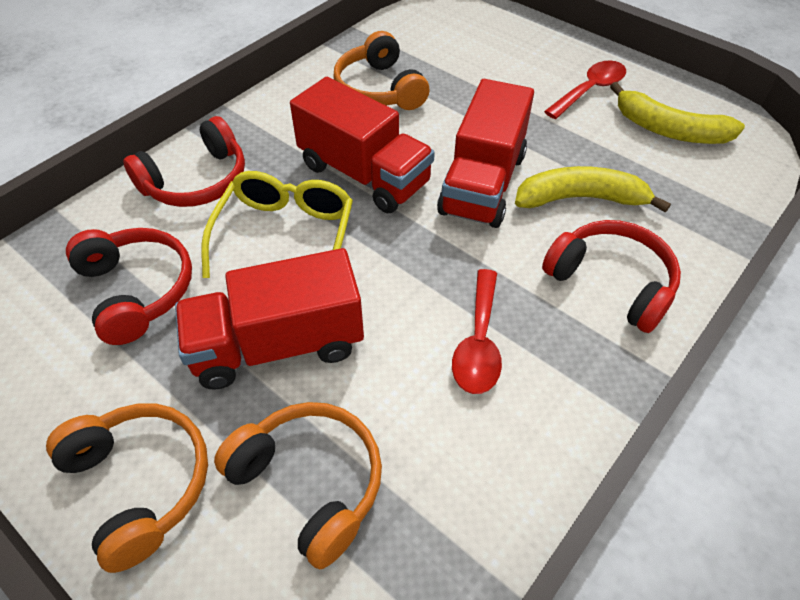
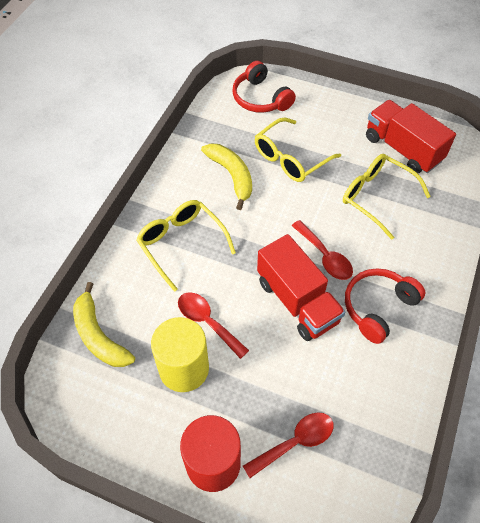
orange headphones: 3 -> 0
red cylinder: 0 -> 1
red headphones: 3 -> 2
red spoon: 2 -> 3
red truck: 3 -> 2
yellow cylinder: 0 -> 1
yellow glasses: 1 -> 3

